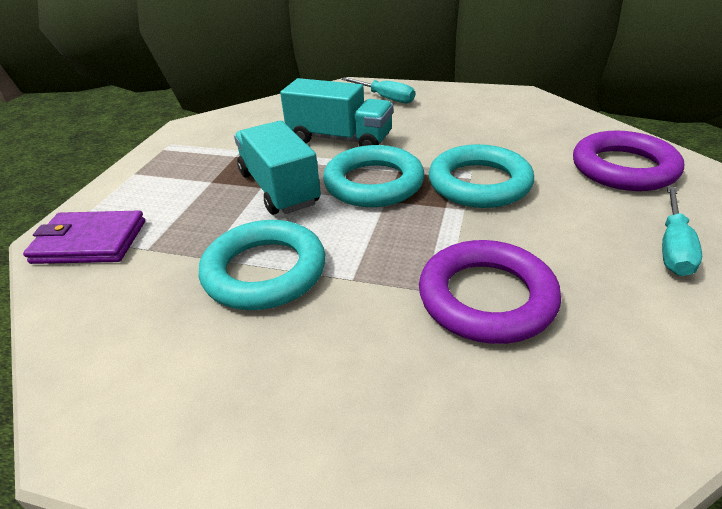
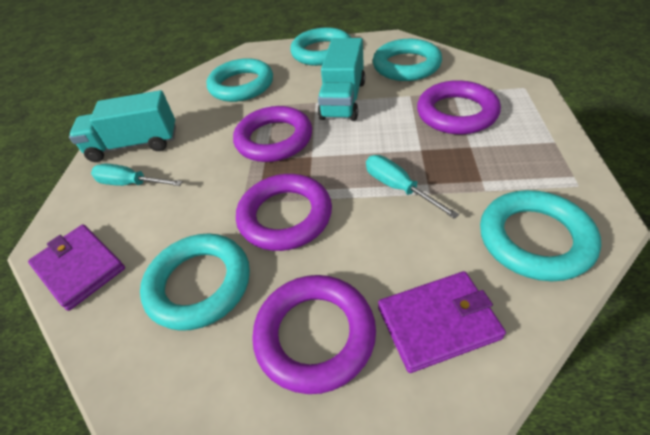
purple ring: 2 -> 4
purple wallet: 1 -> 2
turquoise ring: 3 -> 5

